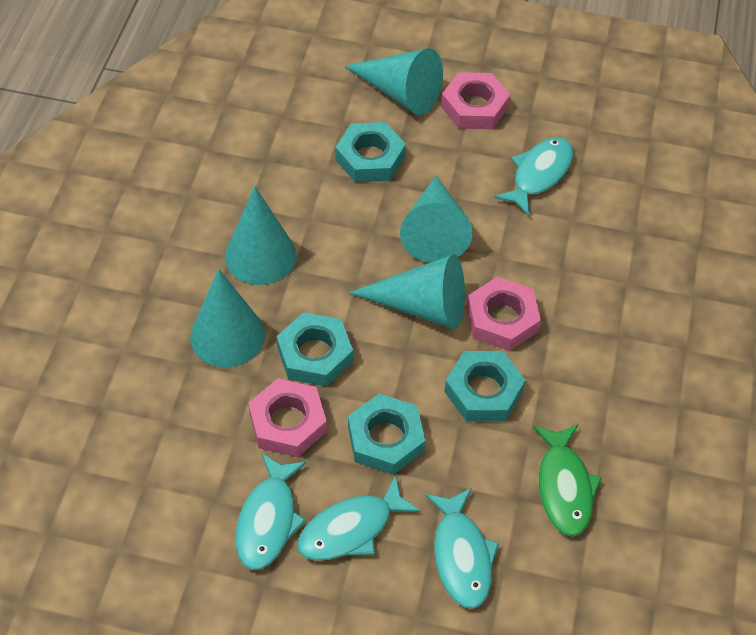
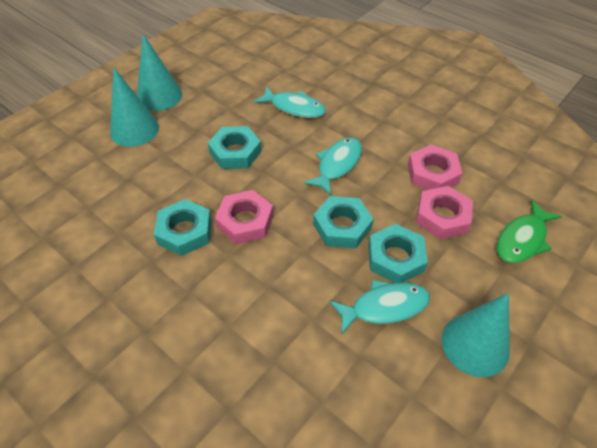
turquoise cone: 5 -> 3
turquoise fish: 4 -> 3

